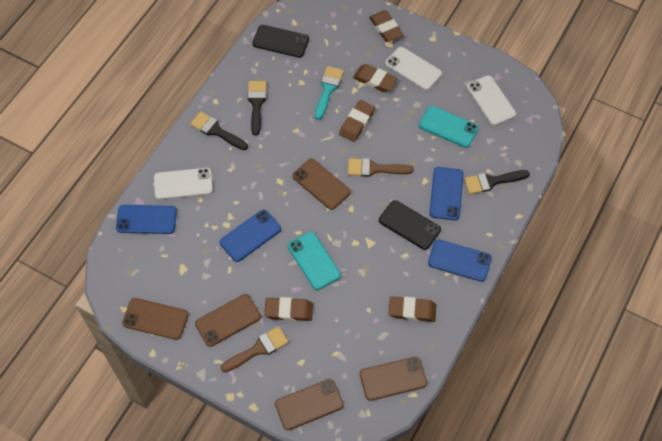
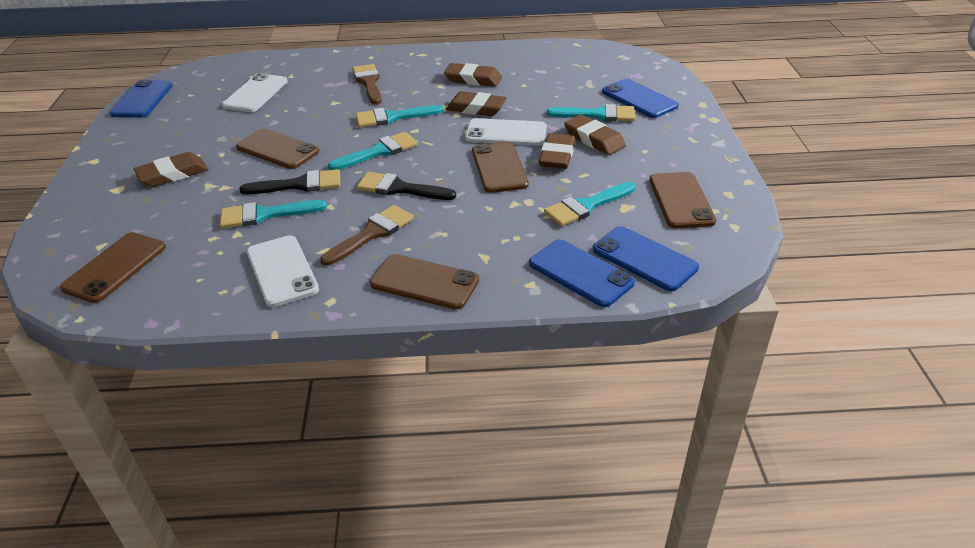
black brush: 3 -> 2
black phone: 2 -> 0
turquoise brush: 1 -> 5
turquoise phone: 2 -> 0

